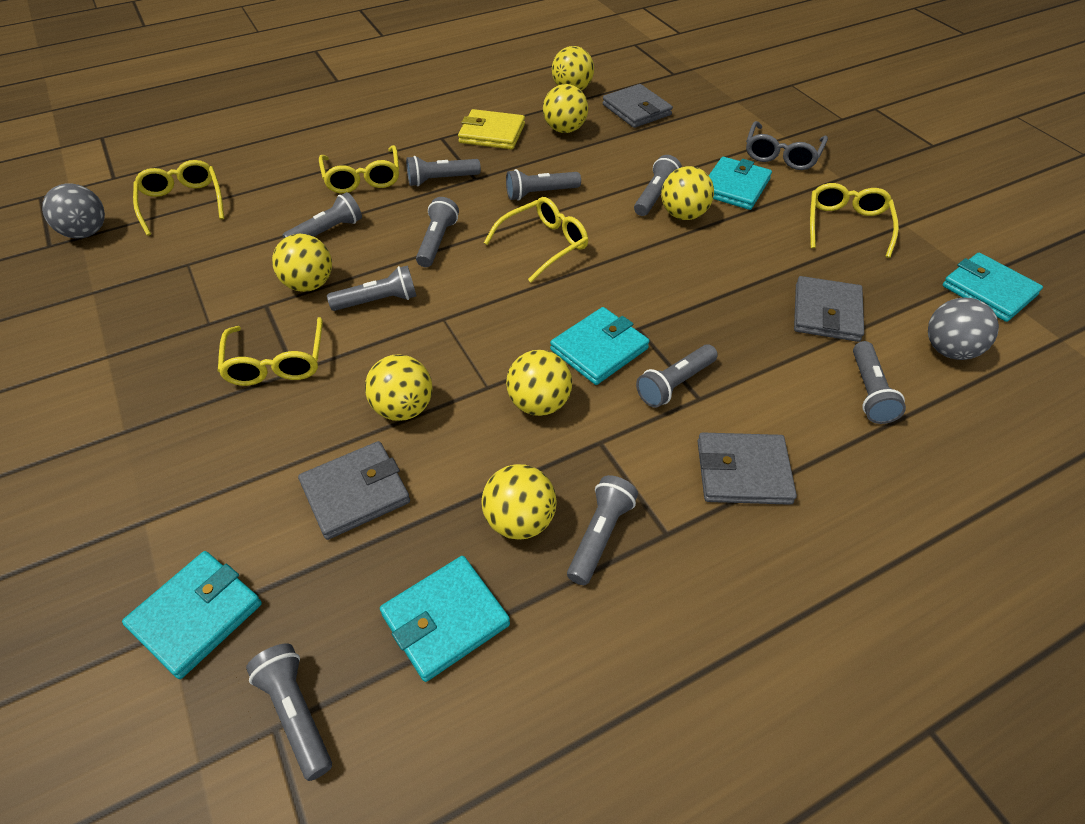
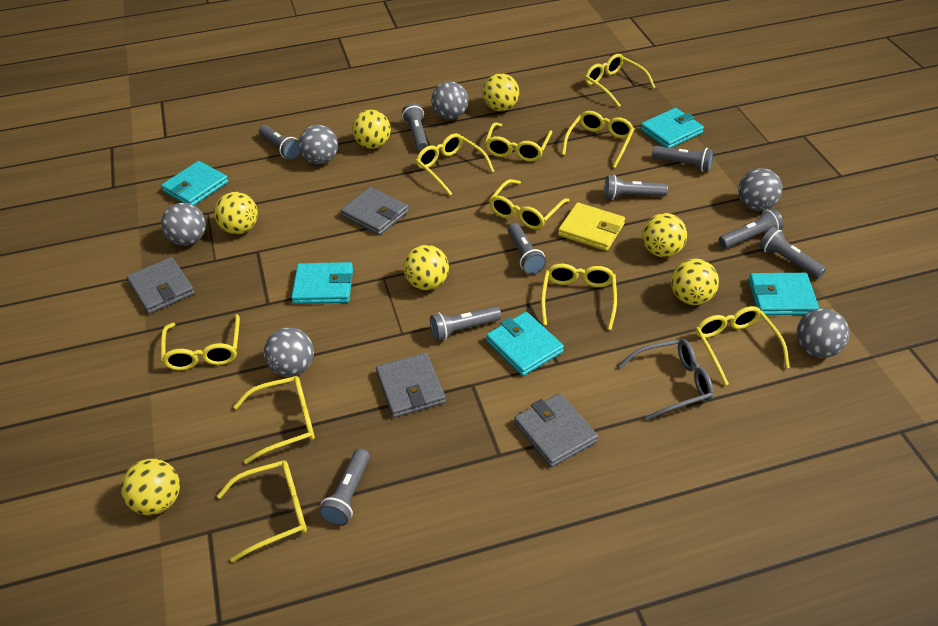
grey ball: 2 -> 6
grey flashlight: 10 -> 9
yellow glasses: 5 -> 10

